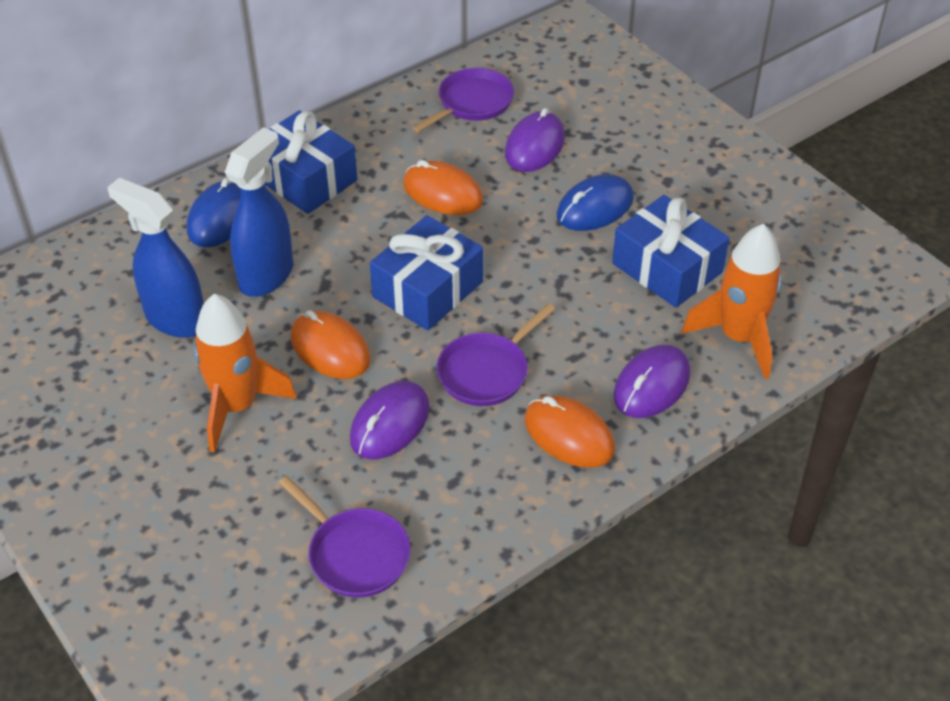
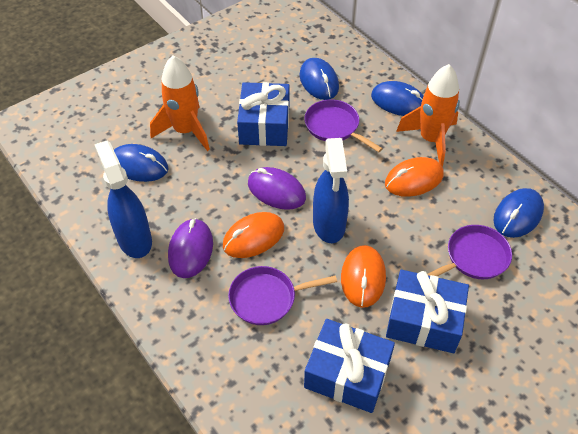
blue mouse: 2 -> 4
purple mouse: 3 -> 2

